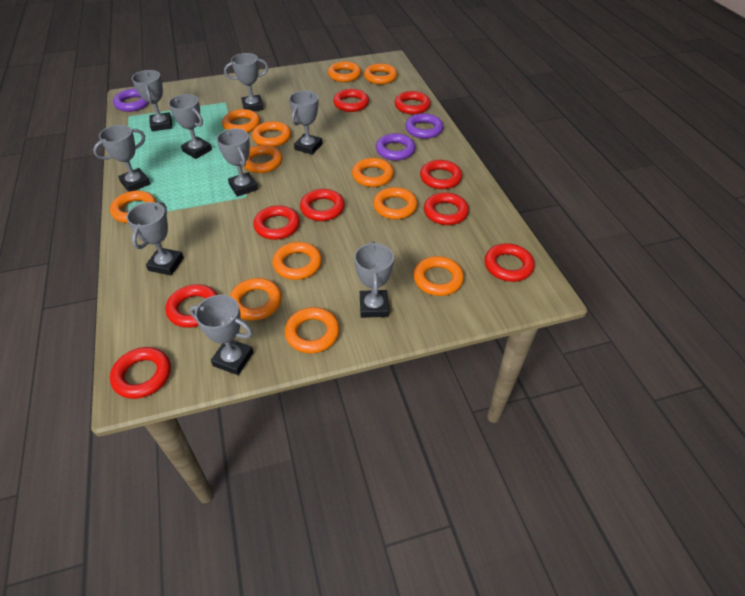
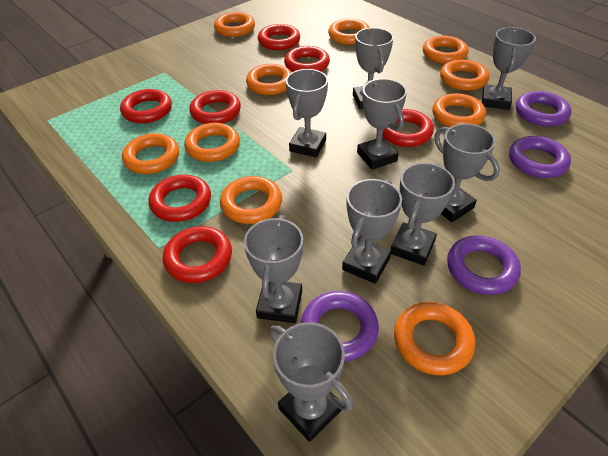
orange ring: 12 -> 10
purple ring: 3 -> 4
red ring: 9 -> 7

